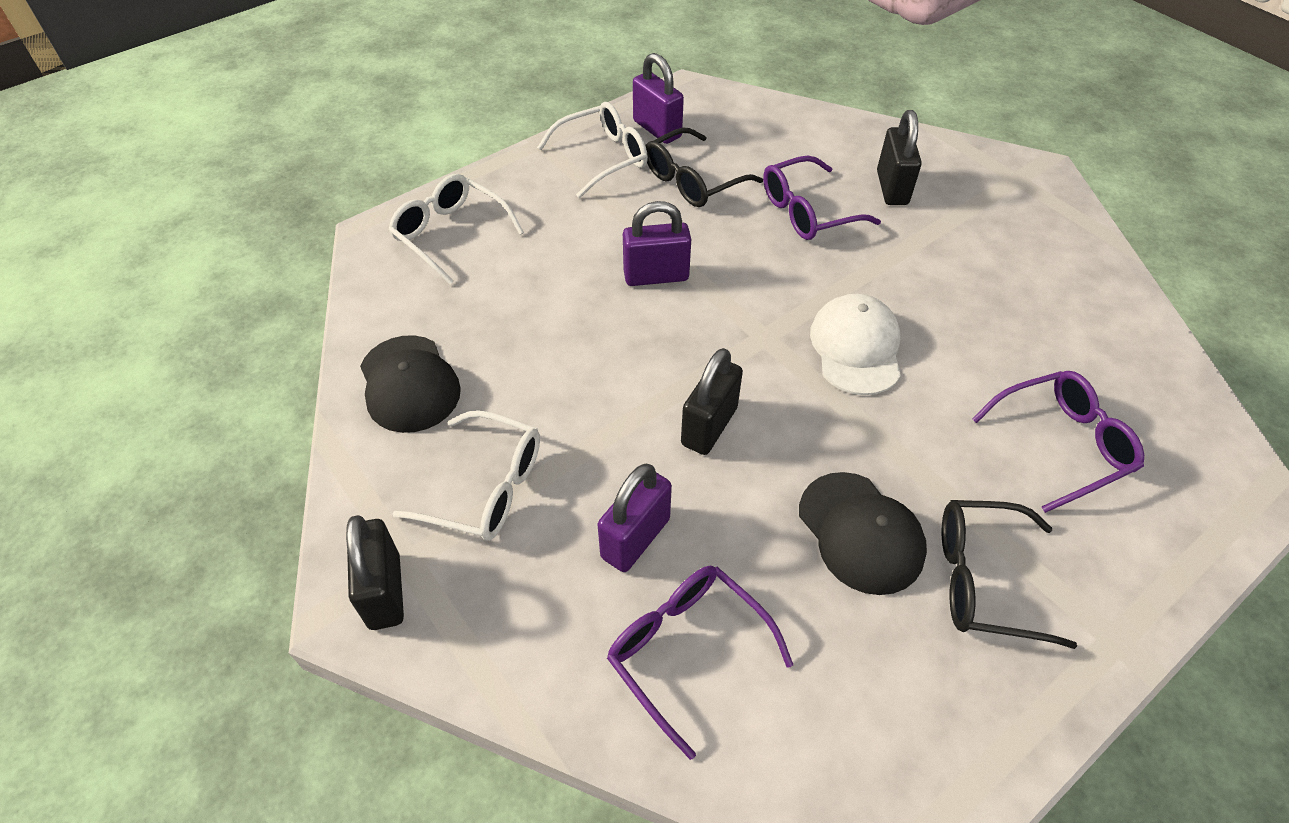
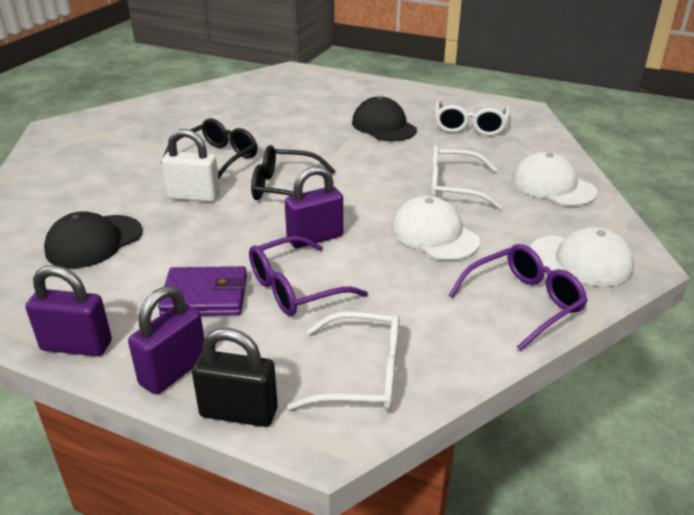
black padlock: 3 -> 1
purple glasses: 3 -> 2
purple wallet: 0 -> 1
white cap: 1 -> 3
white padlock: 0 -> 1

